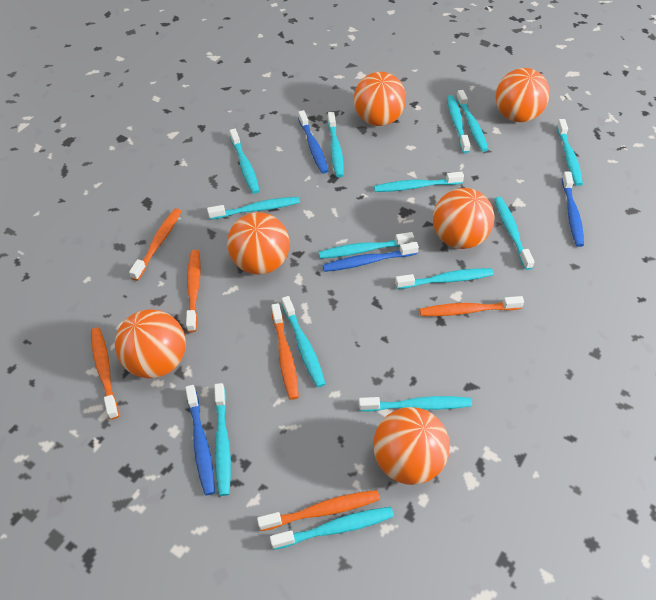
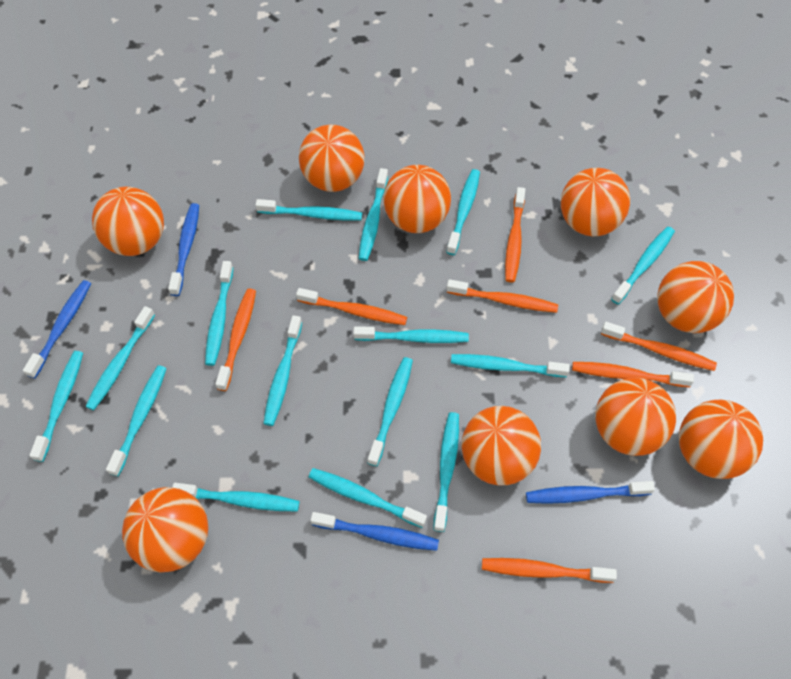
orange ball: 6 -> 9
orange toothbrush: 6 -> 7
turquoise toothbrush: 14 -> 15

